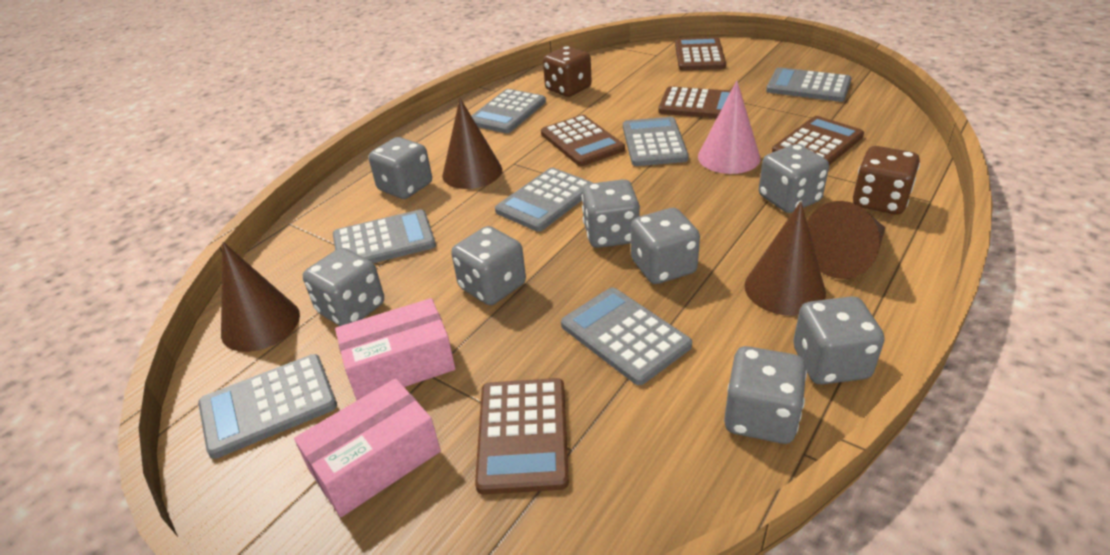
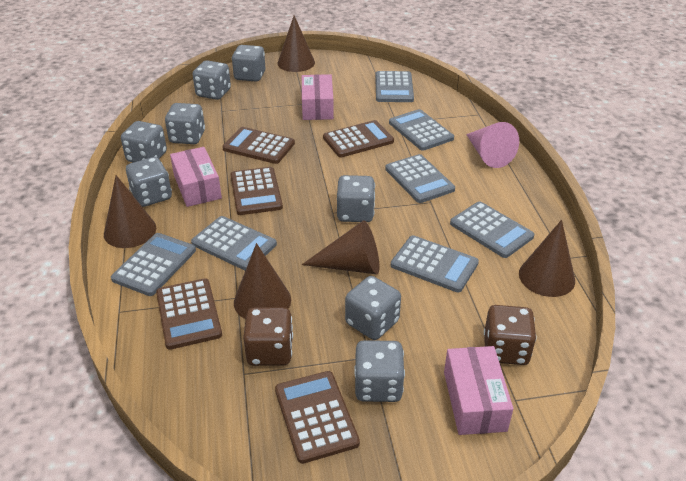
brown cone: 4 -> 5
pink box: 2 -> 3

